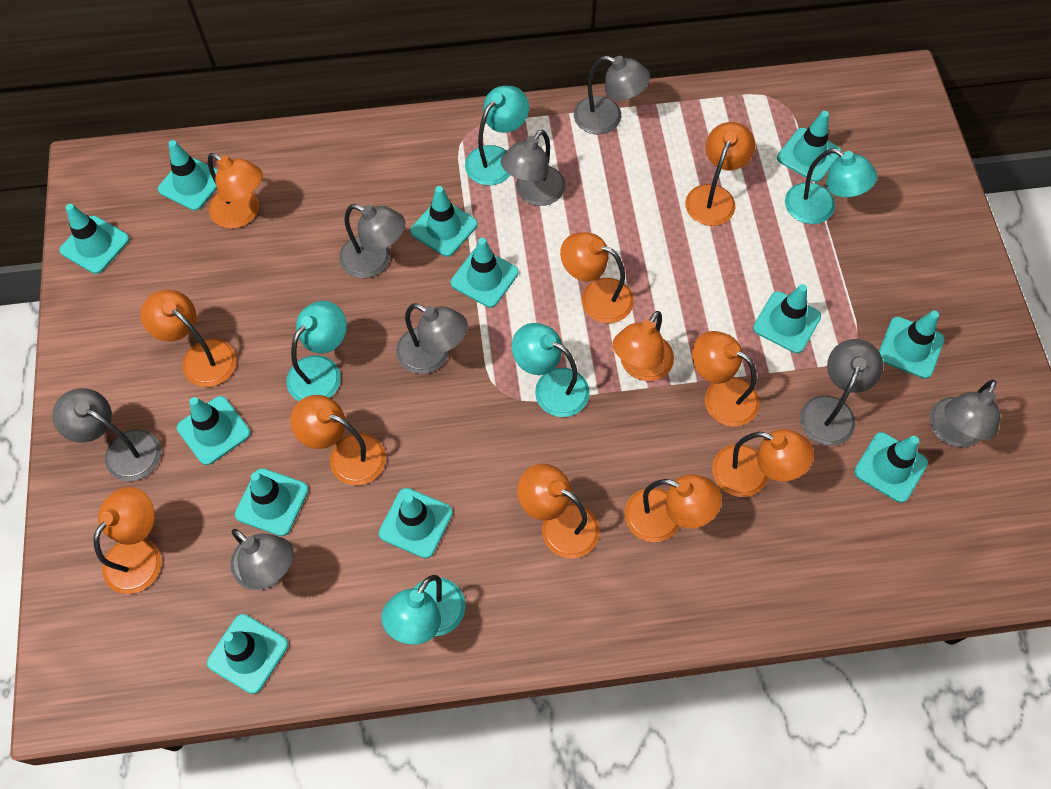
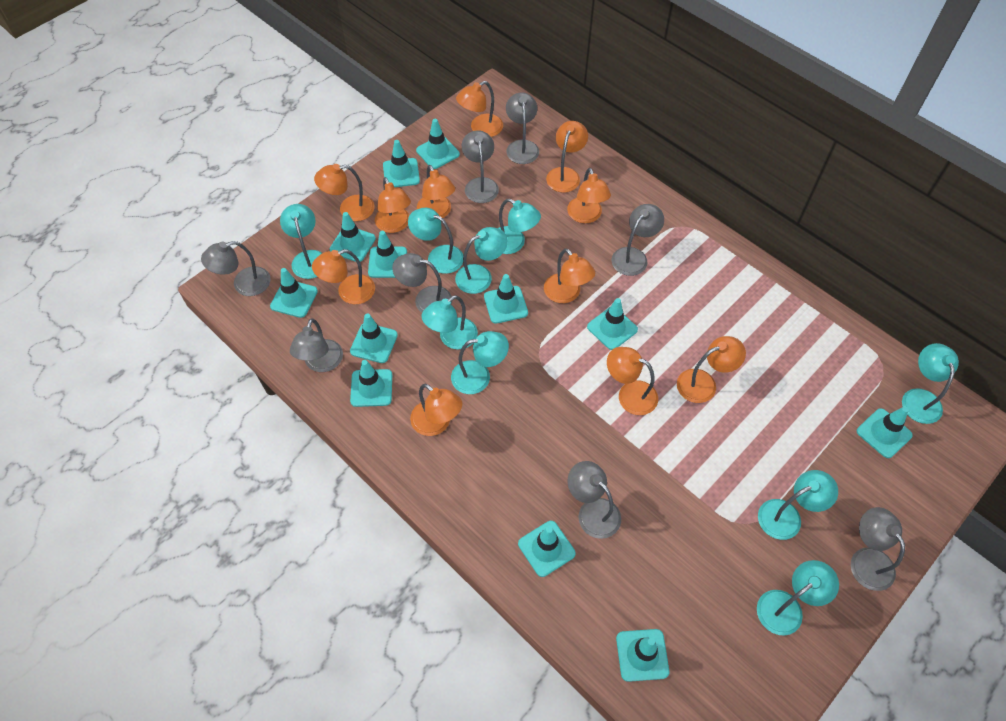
turquoise lamp: 5 -> 9

